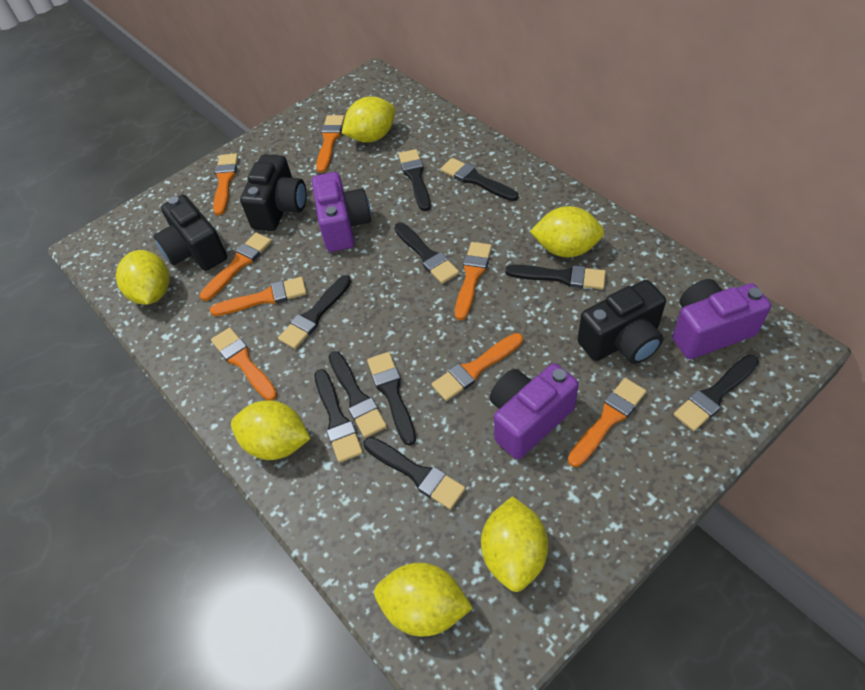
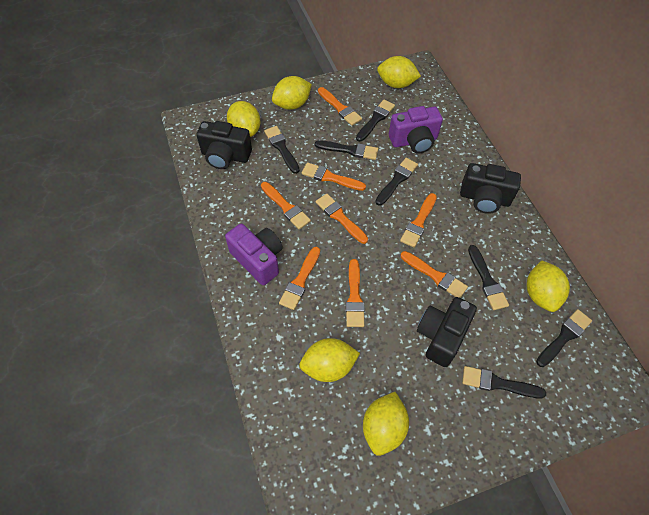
black brush: 10 -> 7
purple camera: 3 -> 2

